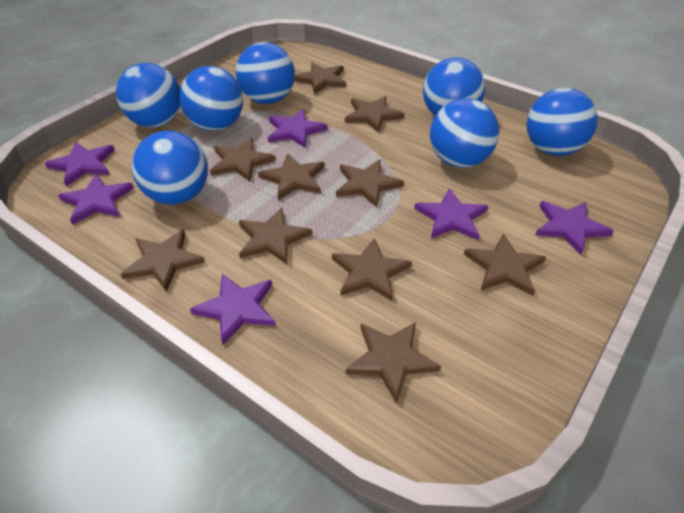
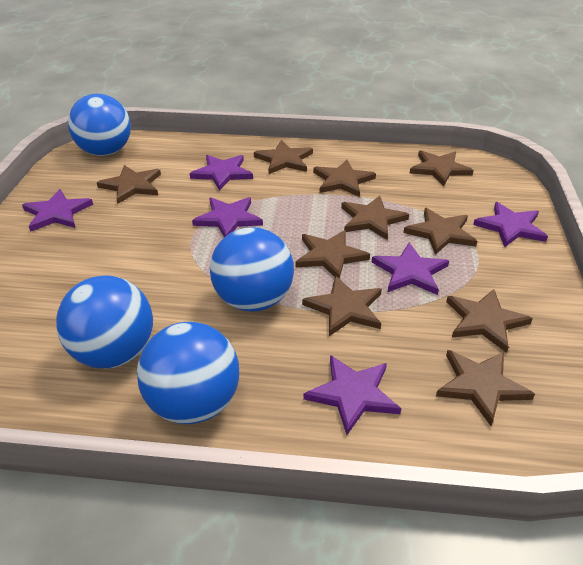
blue ball: 7 -> 4

